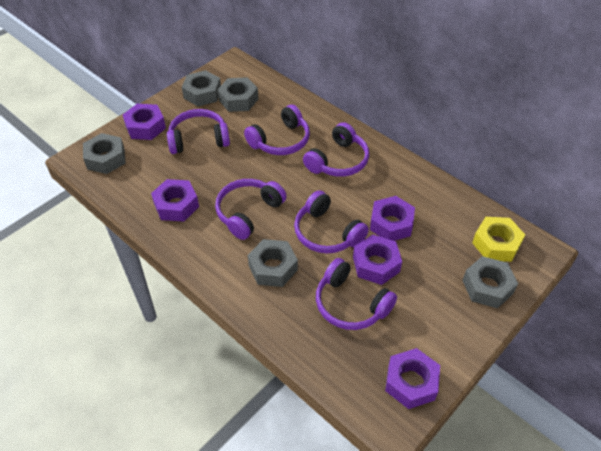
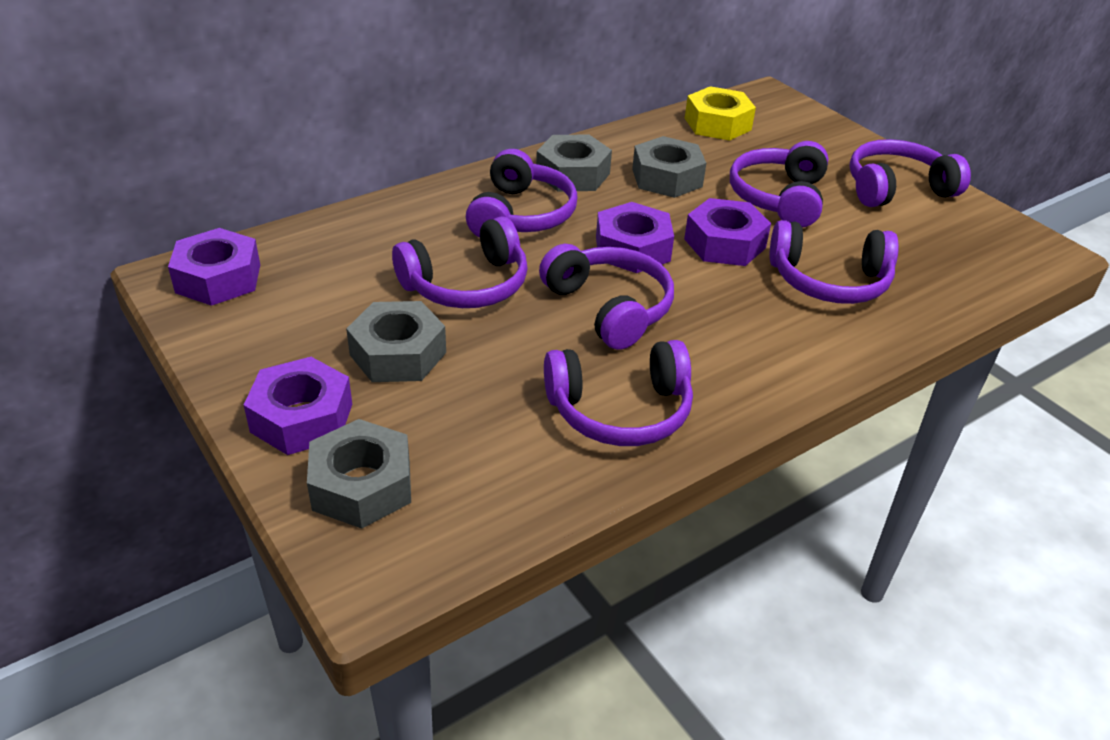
grey nut: 5 -> 4
purple headphones: 6 -> 7
purple nut: 5 -> 4

